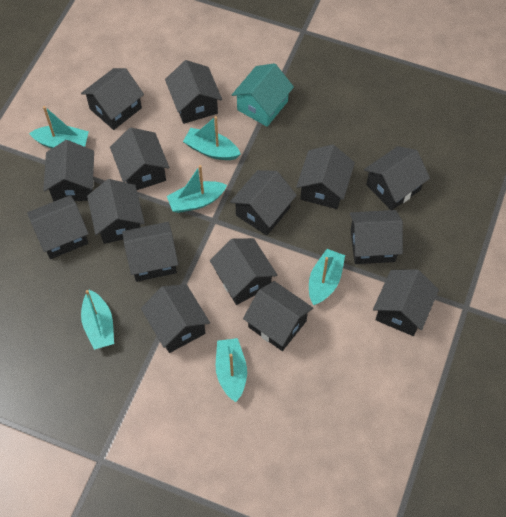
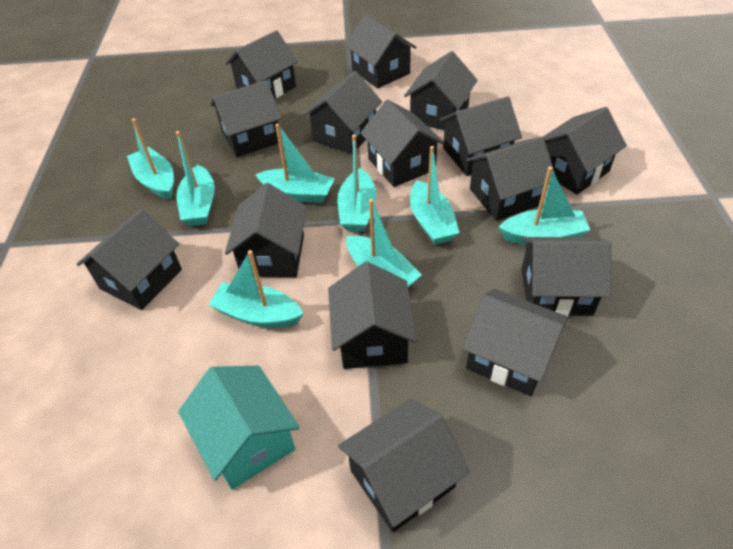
turquoise boat: 6 -> 8

